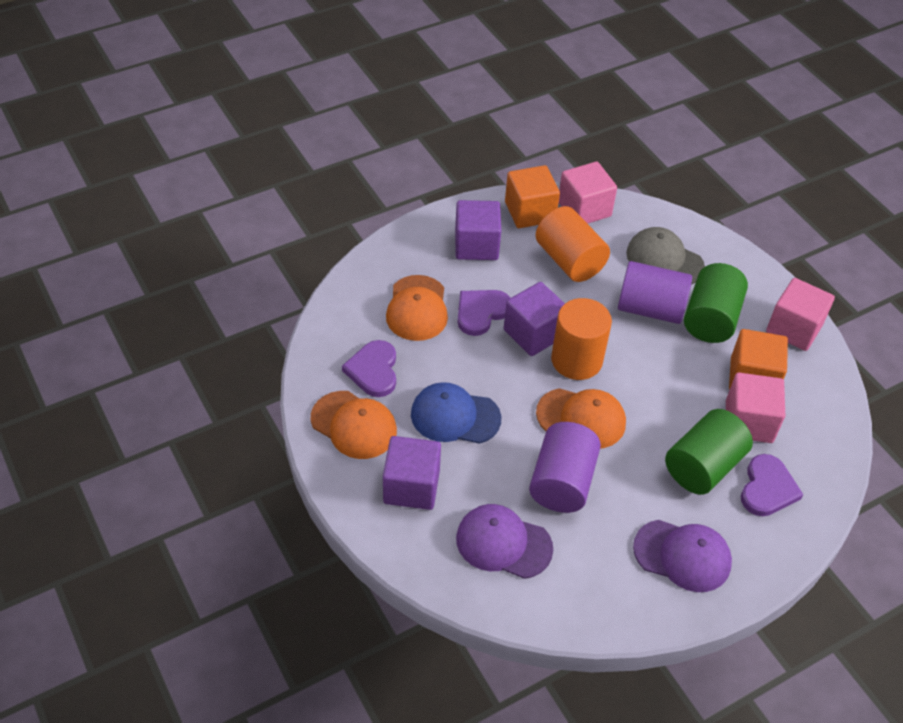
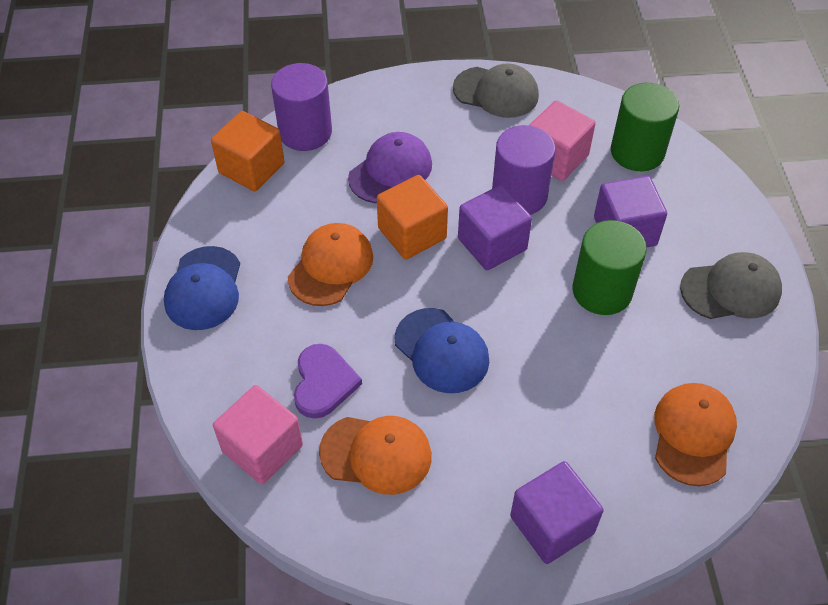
blue cap: 1 -> 2
grey cap: 1 -> 2
orange cylinder: 2 -> 0
pink cube: 3 -> 2
purple cap: 2 -> 1
purple heart: 3 -> 1

